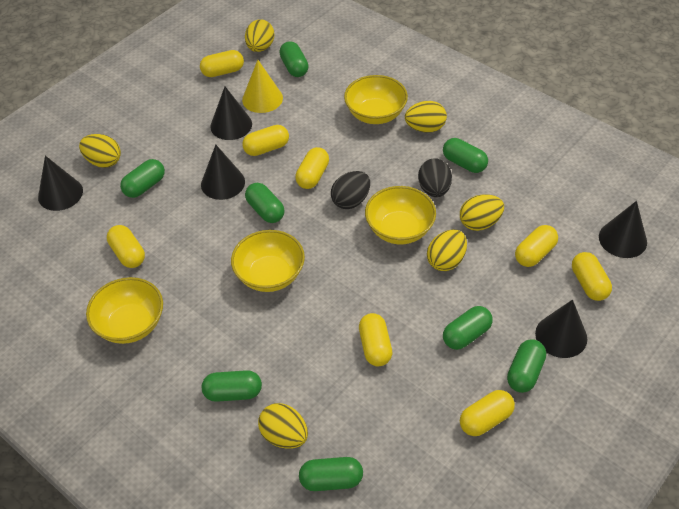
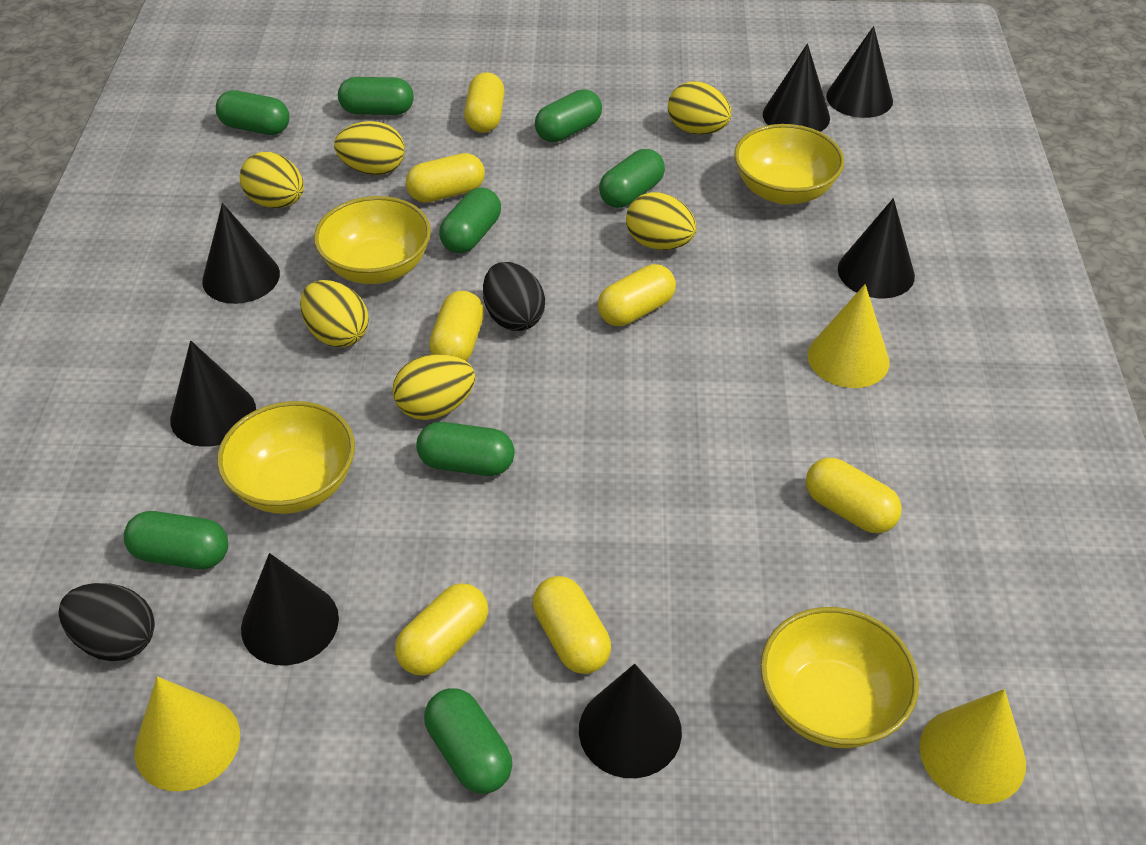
black cone: 5 -> 7
yellow capsule: 8 -> 7
yellow cone: 1 -> 3

